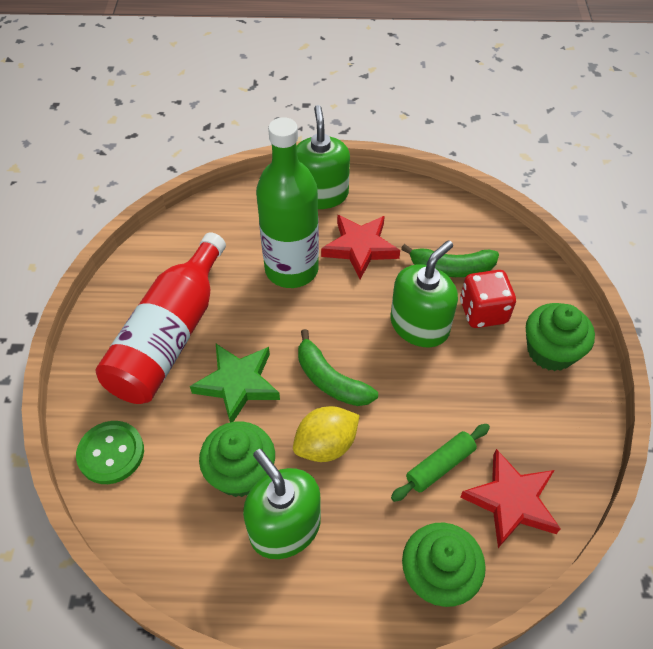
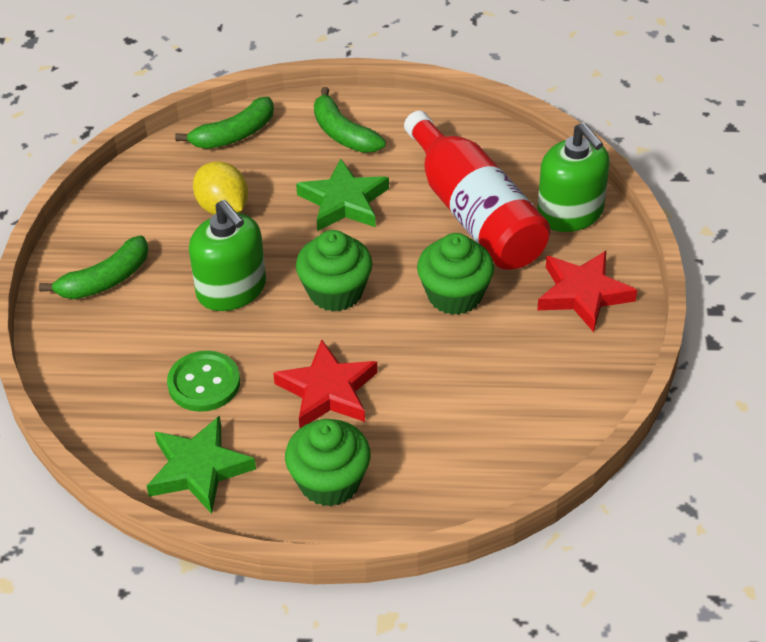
green banana: 2 -> 3
green bottle: 1 -> 0
green rolling pin: 1 -> 0
green soap dispenser: 3 -> 2
green star: 1 -> 2
red dice: 1 -> 0

